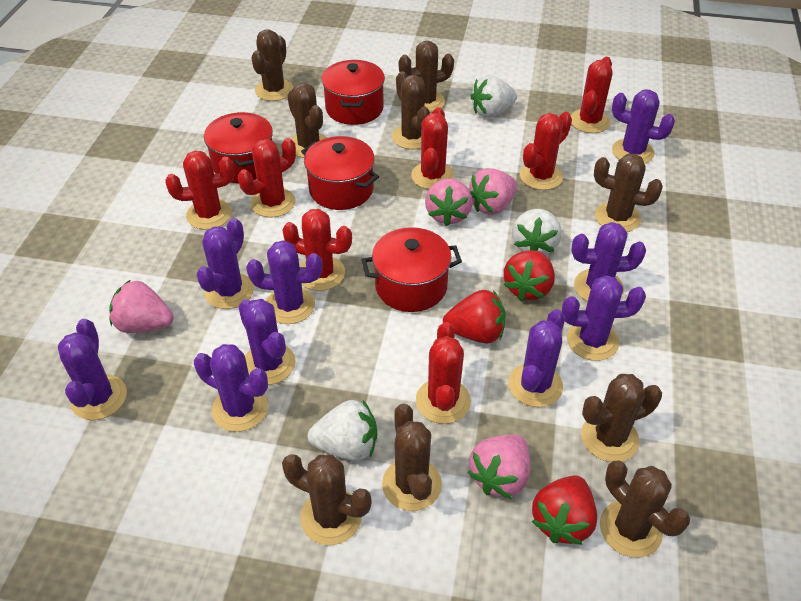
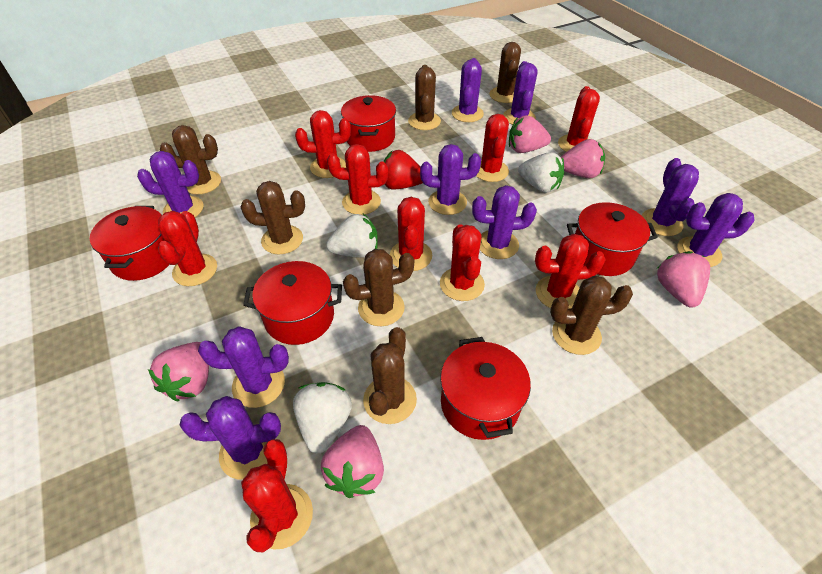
brown cactus: 9 -> 7
pink strawberry: 4 -> 5
red cactus: 7 -> 9
red pot: 4 -> 5
red strawberry: 3 -> 1

